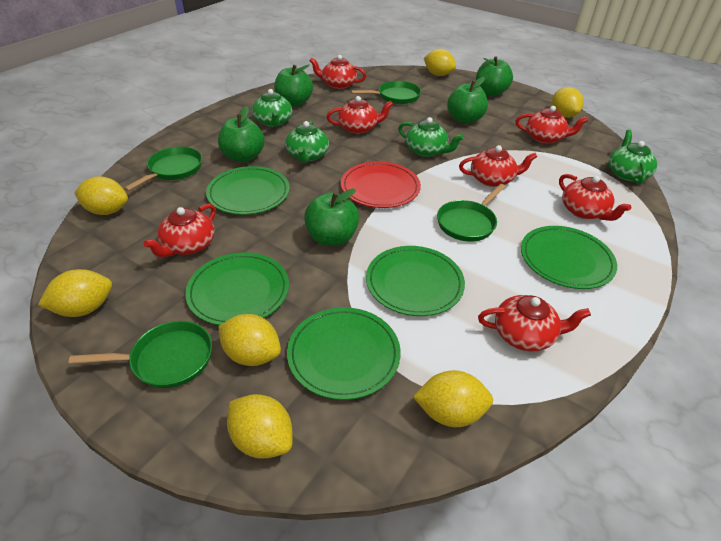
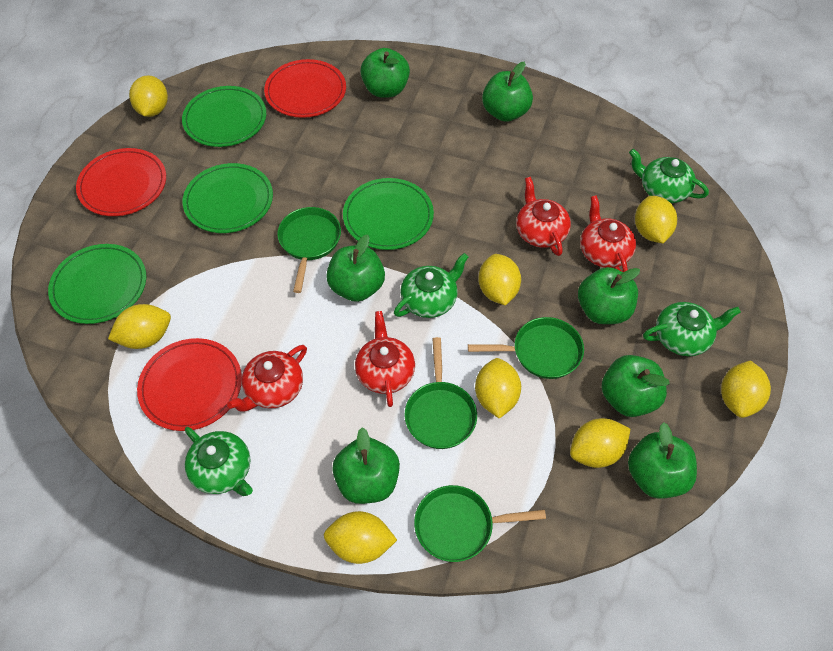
green apple: 5 -> 7
green plate: 5 -> 4
red plate: 1 -> 3
red teapot: 7 -> 4
yellow lemon: 7 -> 8

